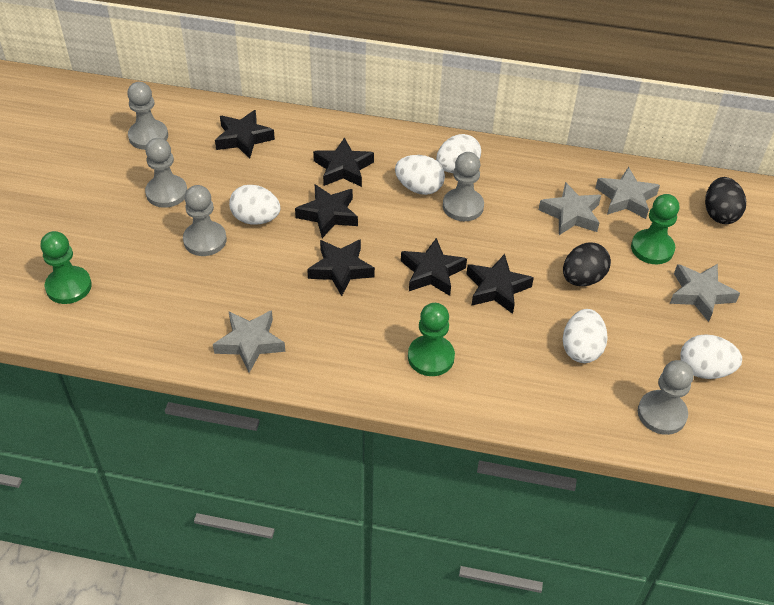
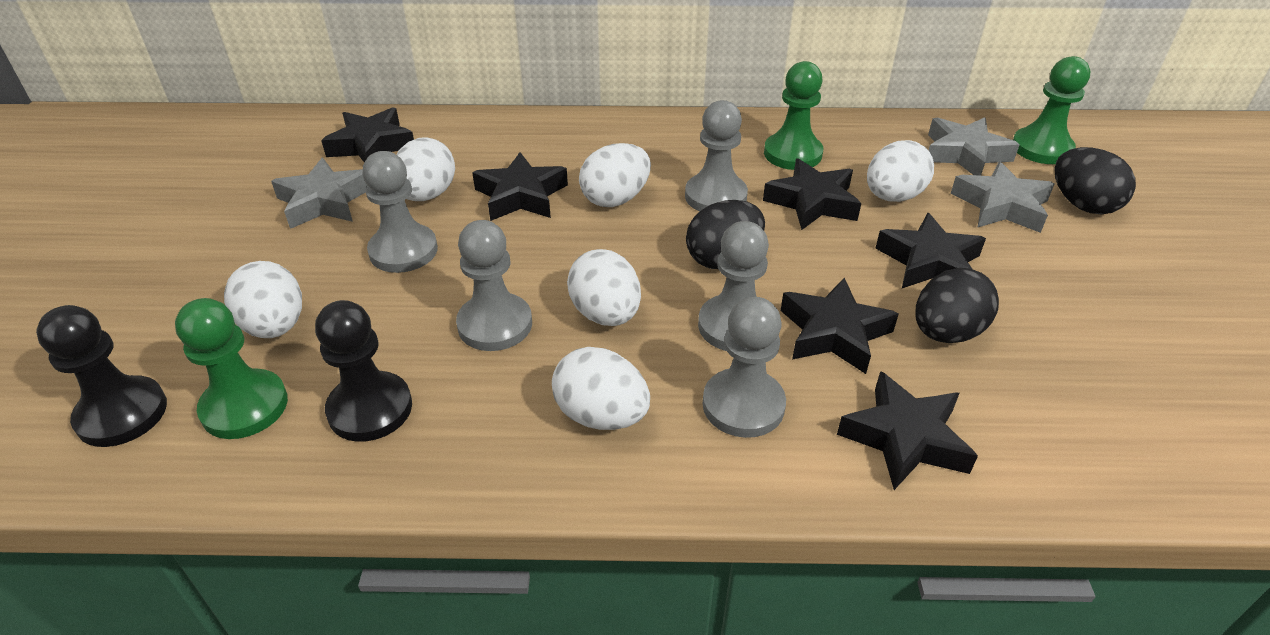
black egg: 2 -> 3
black pawn: 0 -> 2
grey star: 4 -> 3
white egg: 5 -> 6

